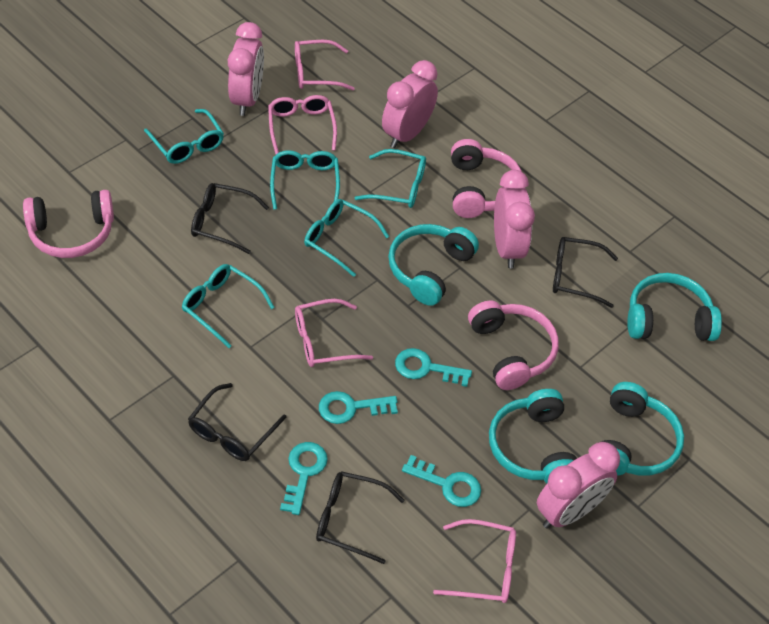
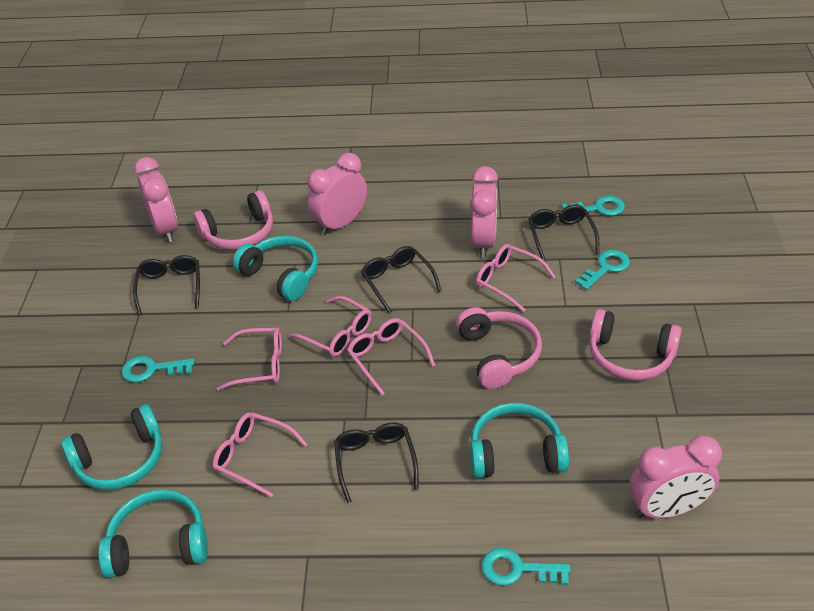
pink glasses: 4 -> 5
turquoise glasses: 5 -> 0

